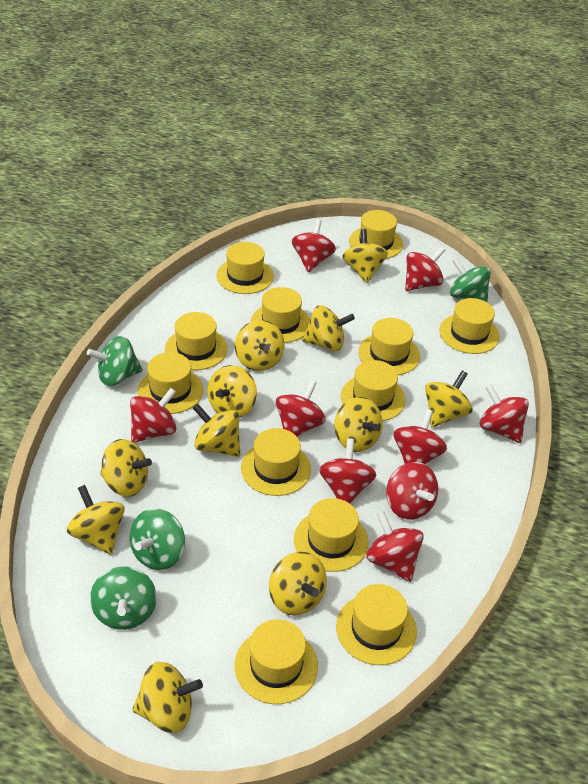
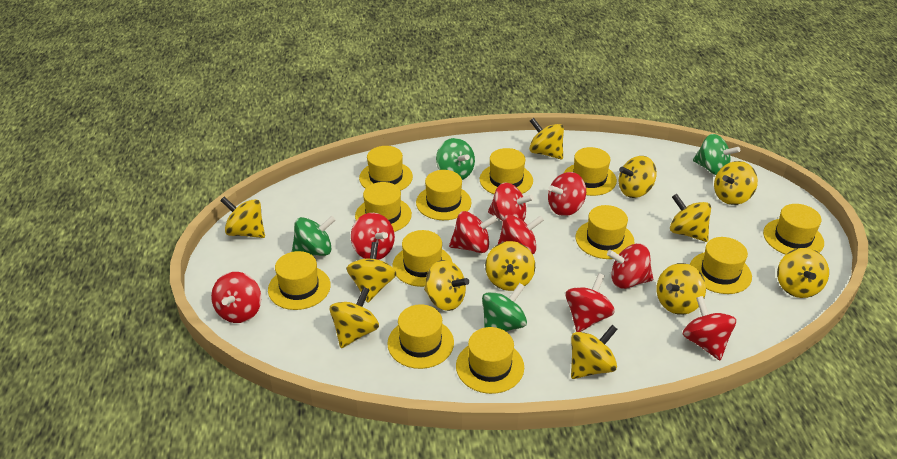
yellow spinning top: 11 -> 12

